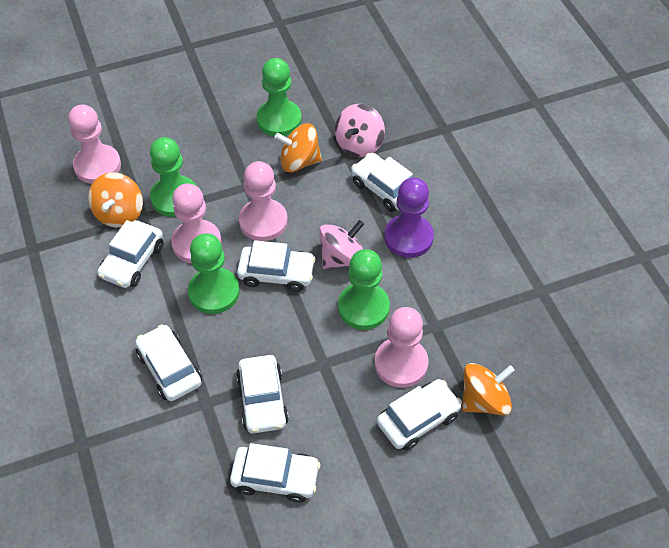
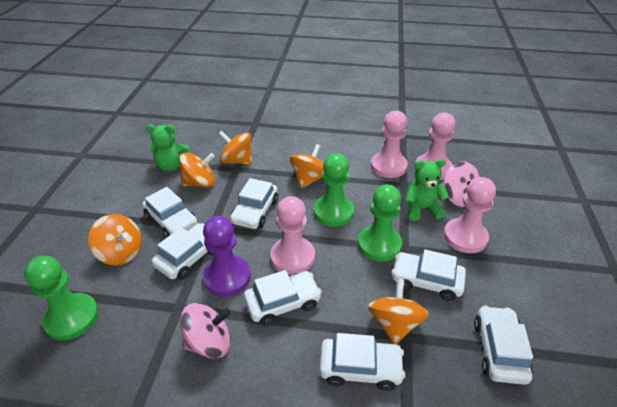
green pawn: 4 -> 3
green teddy bear: 0 -> 2
orange spinning top: 3 -> 5

